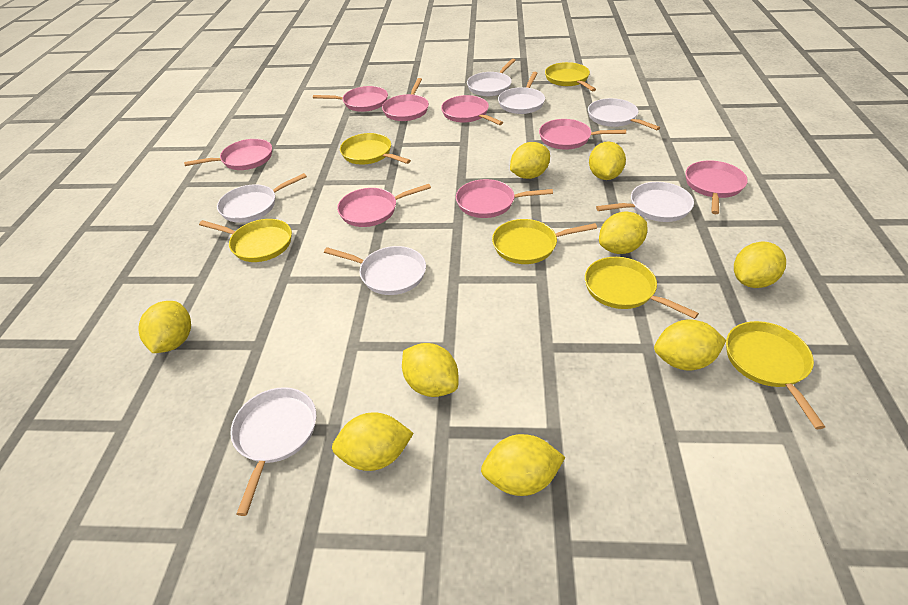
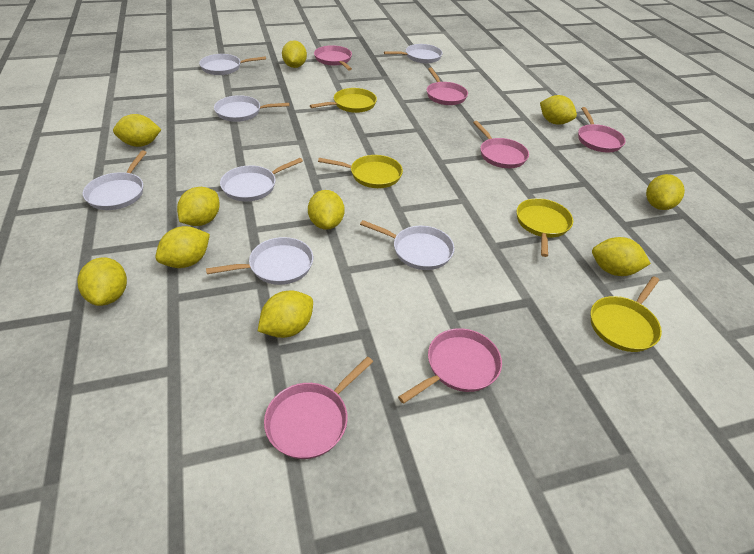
pink pan: 8 -> 6
yellow lemon: 9 -> 10
yellow pan: 6 -> 4

